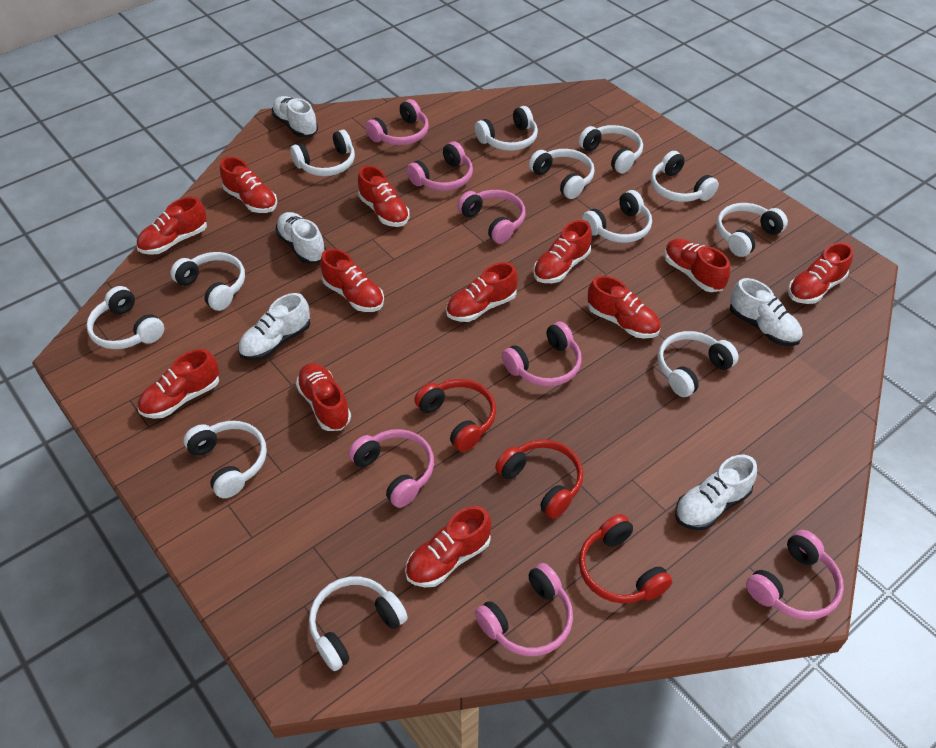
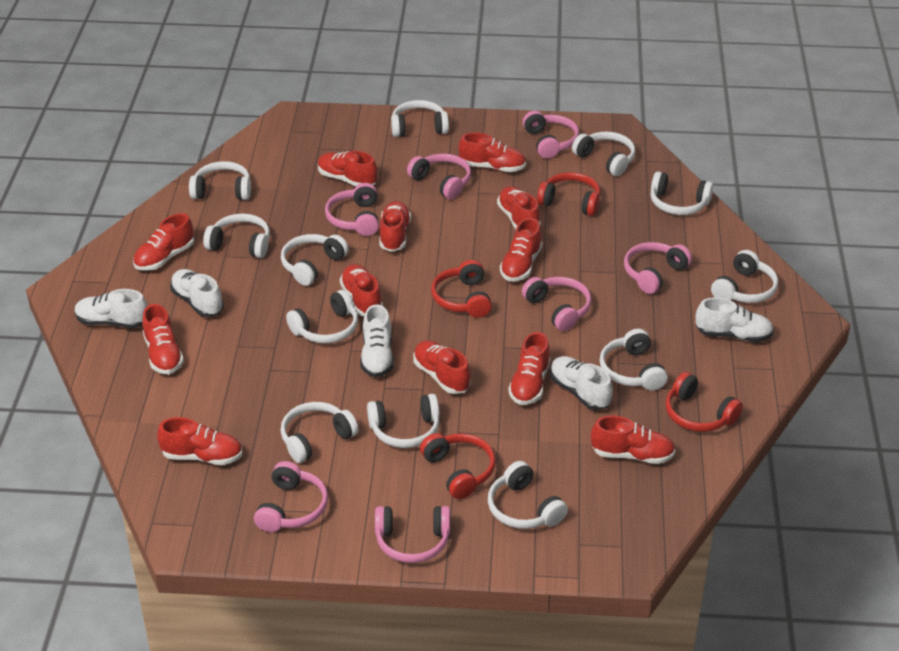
red headphones: 3 -> 4

